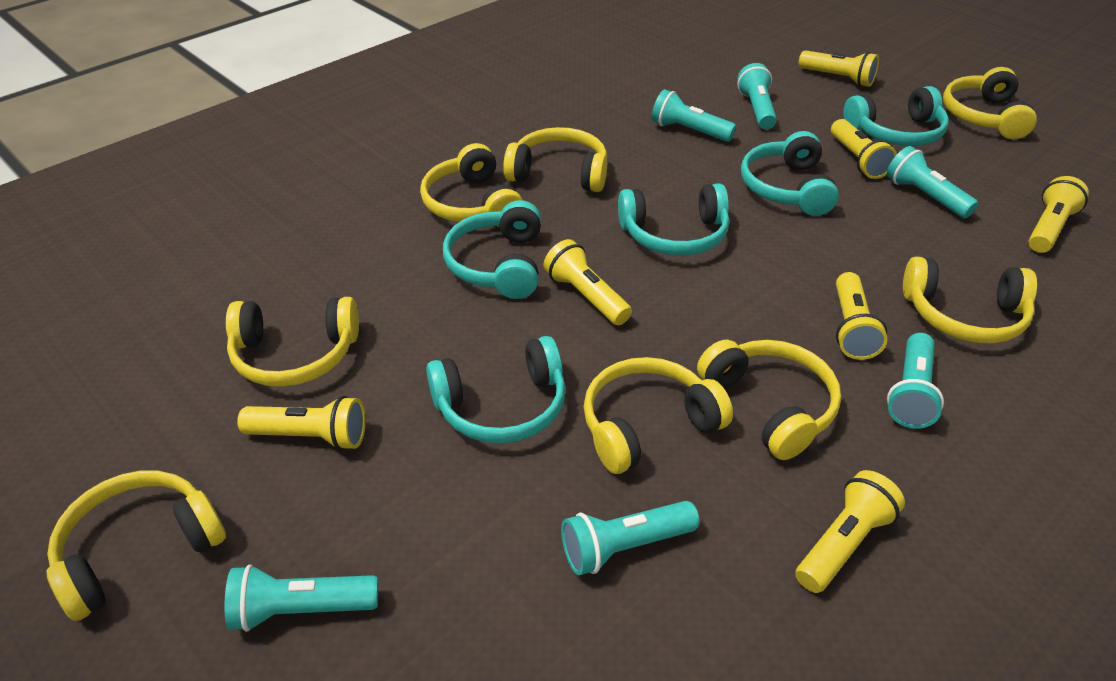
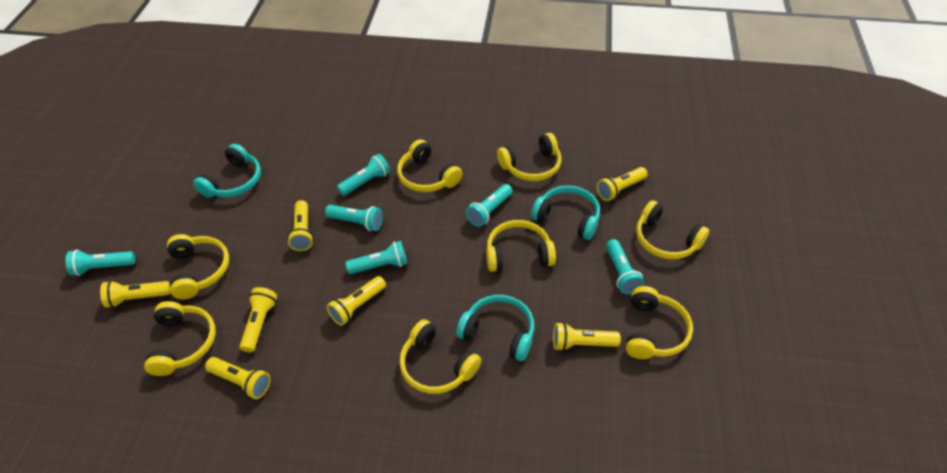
turquoise headphones: 5 -> 3

